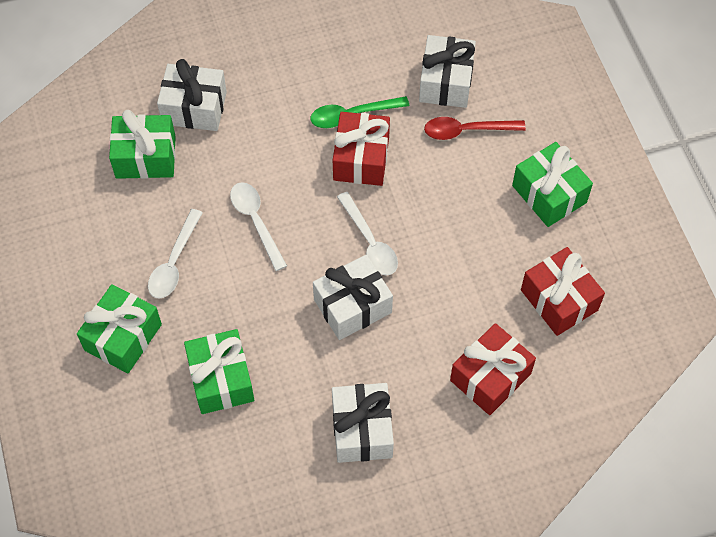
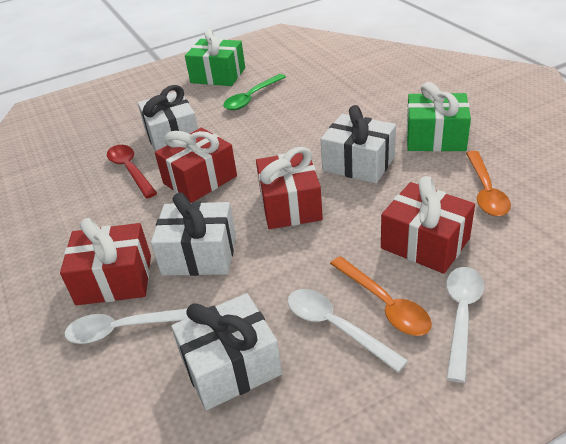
green gift: 4 -> 2
orange spoon: 0 -> 2
red gift: 3 -> 4

